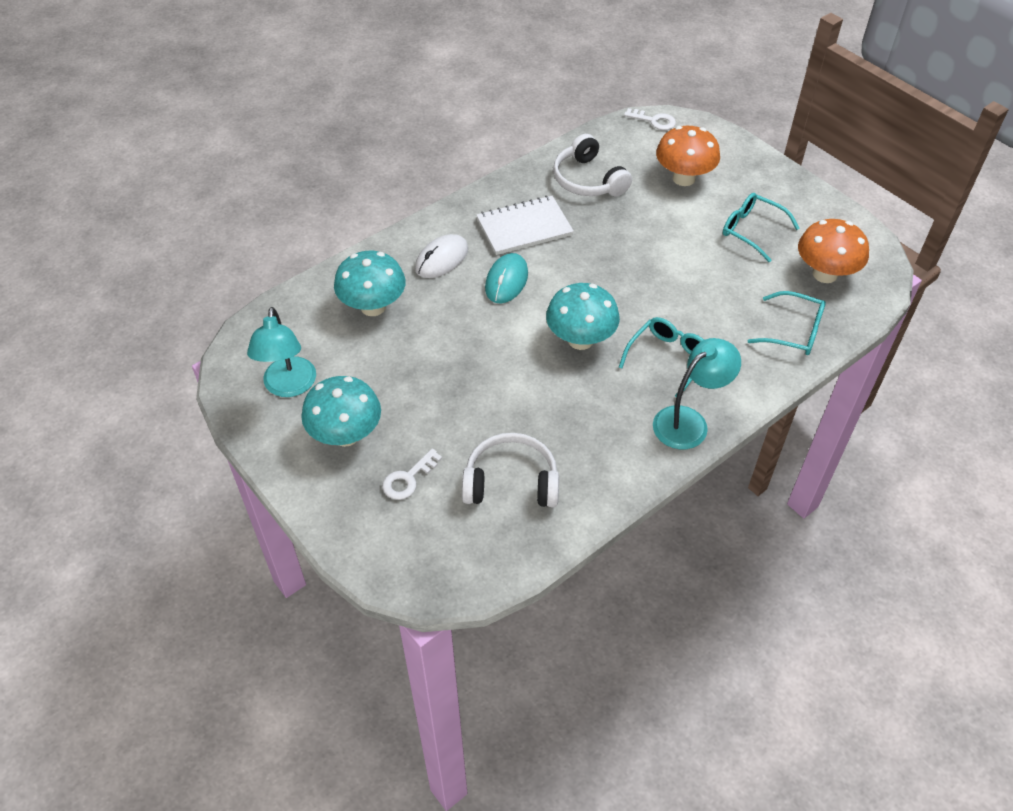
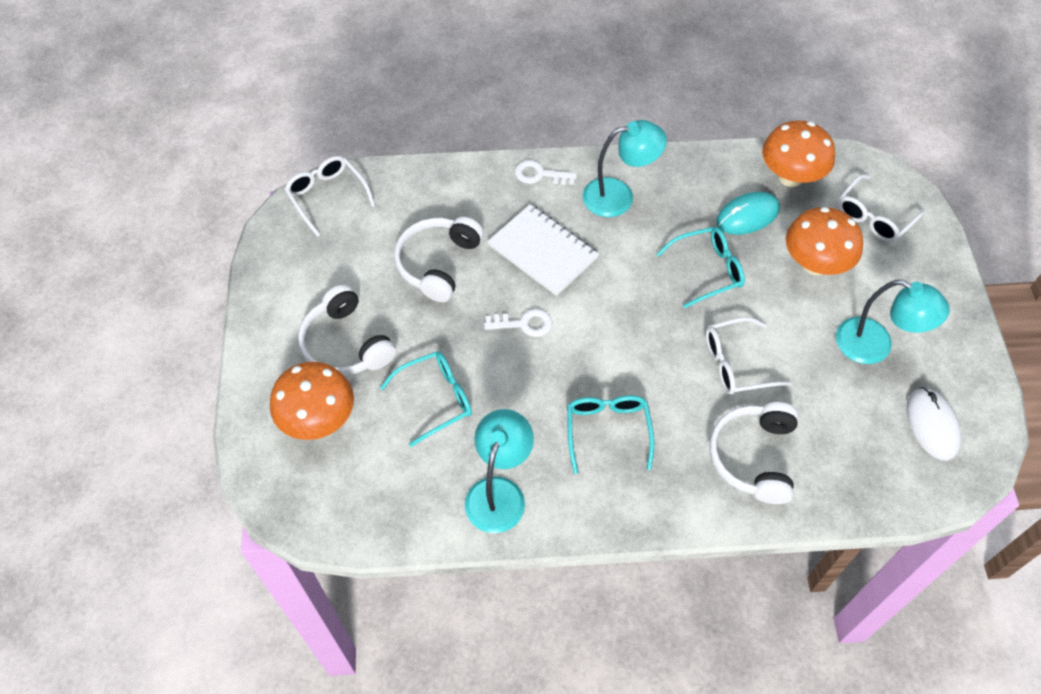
orange mushroom: 2 -> 3
turquoise lamp: 2 -> 3
turquoise mushroom: 3 -> 0
white glasses: 0 -> 3
white headphones: 2 -> 3

